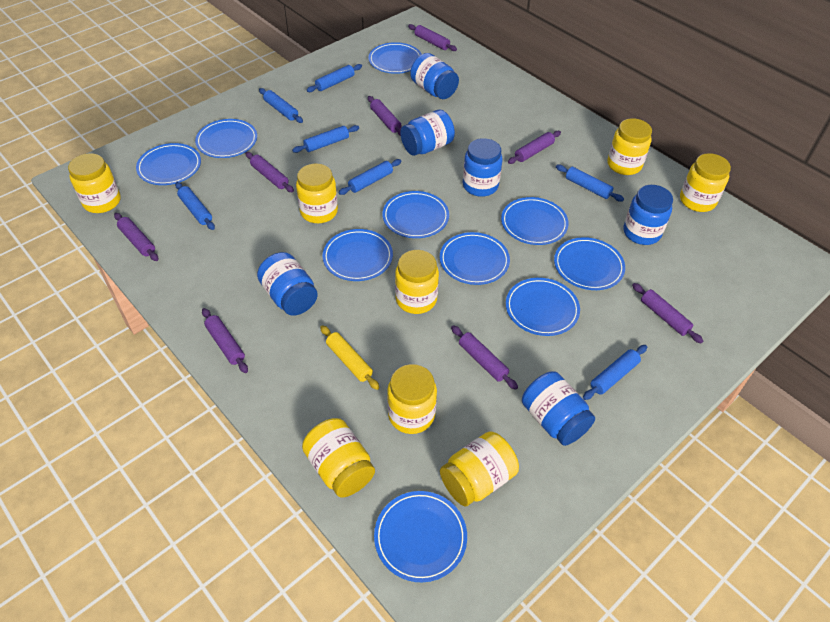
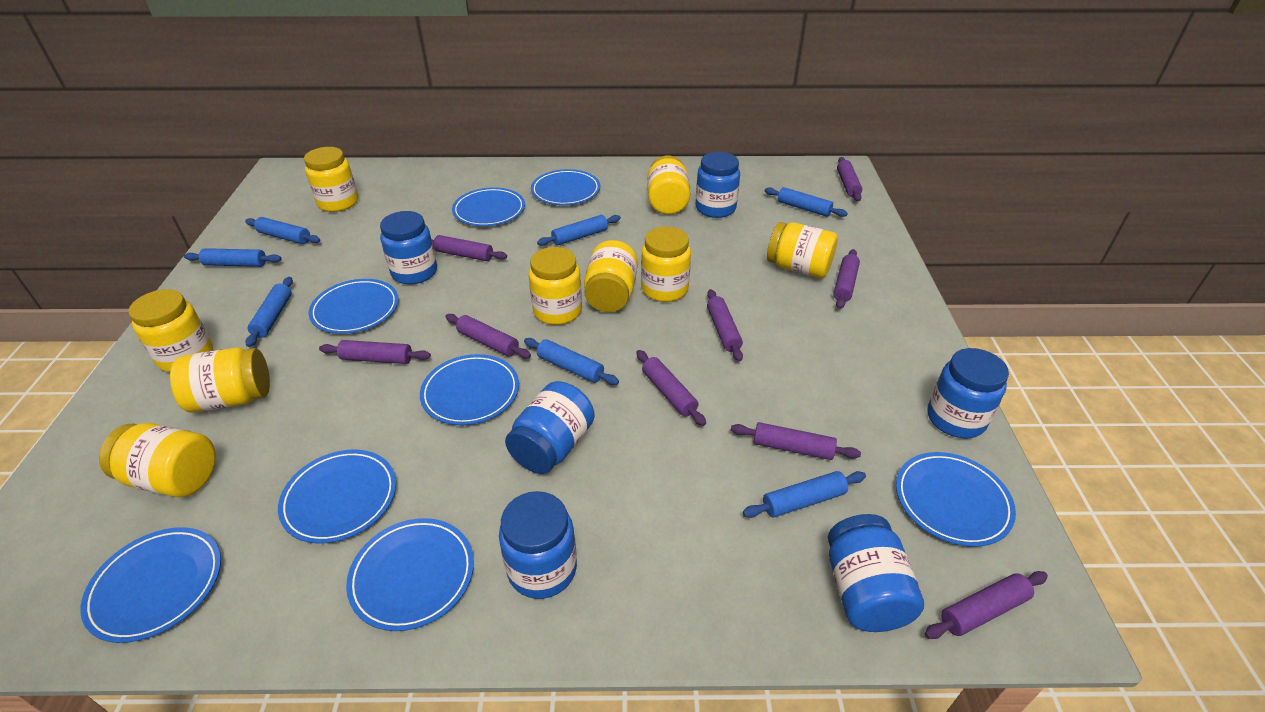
blue plate: 10 -> 8
purple rolling pin: 8 -> 9
yellow jar: 8 -> 9
yellow rolling pin: 1 -> 0

